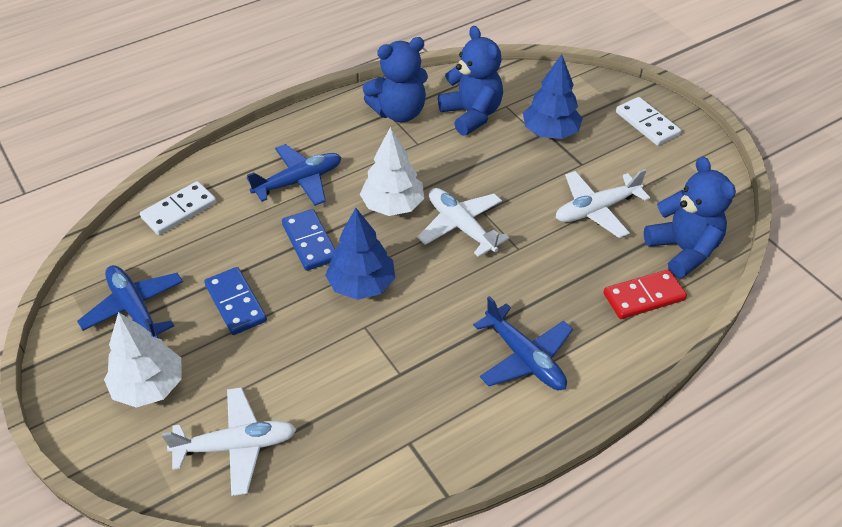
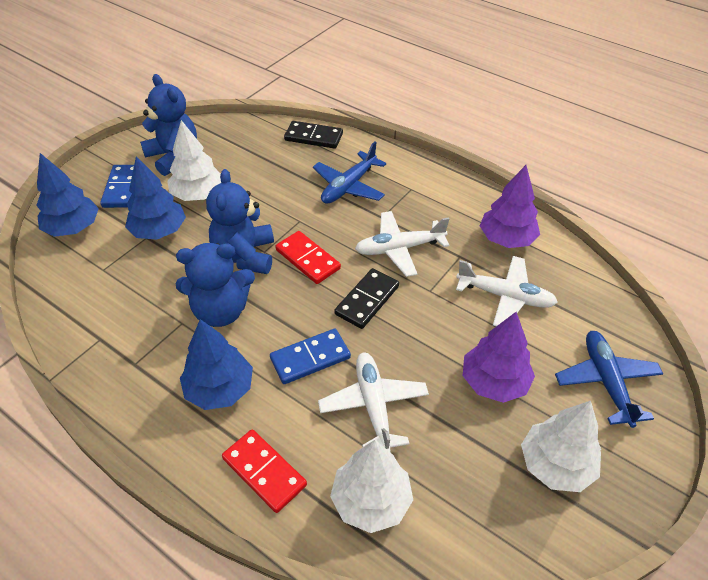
black domino: 0 -> 2
blue plane: 3 -> 2
blue tree: 2 -> 3
purple tree: 0 -> 2
red domino: 1 -> 2
white domino: 2 -> 0
white tree: 2 -> 3

